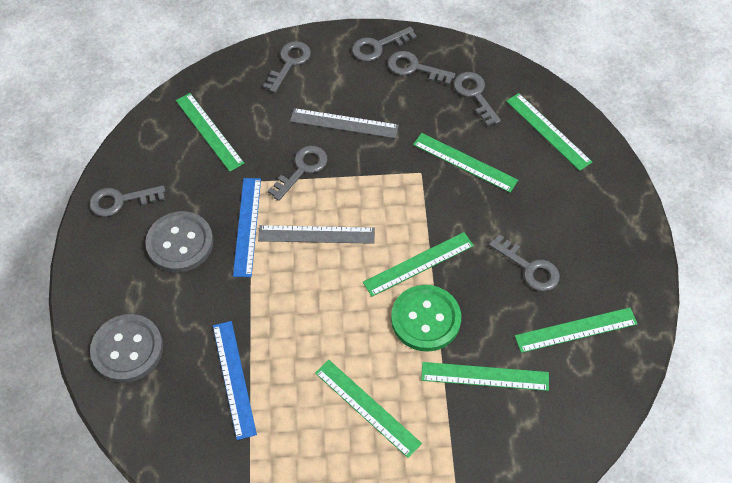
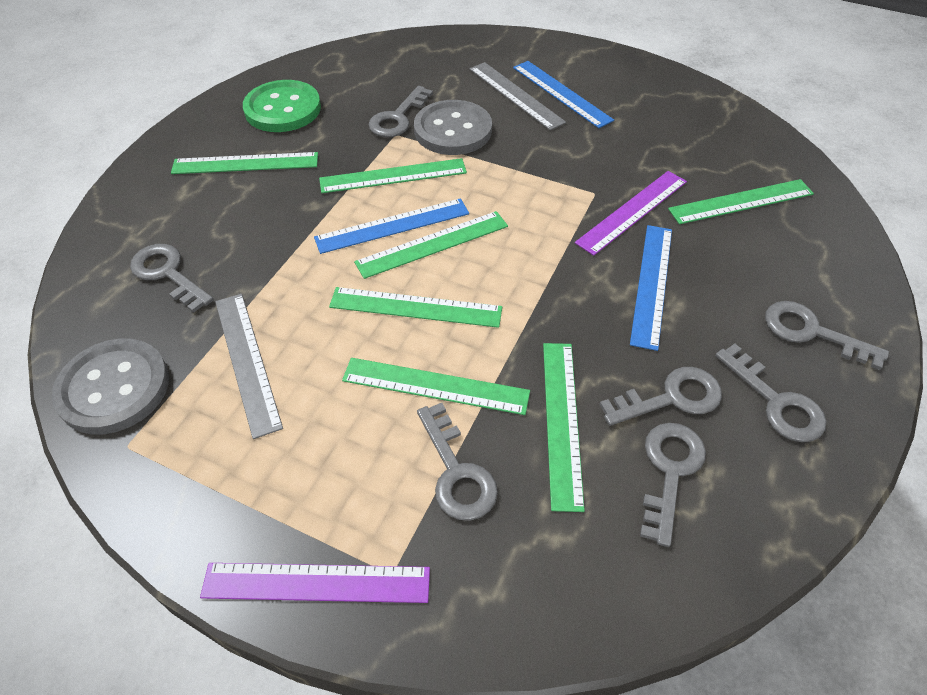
blue ruler: 2 -> 3
purple ruler: 0 -> 2

